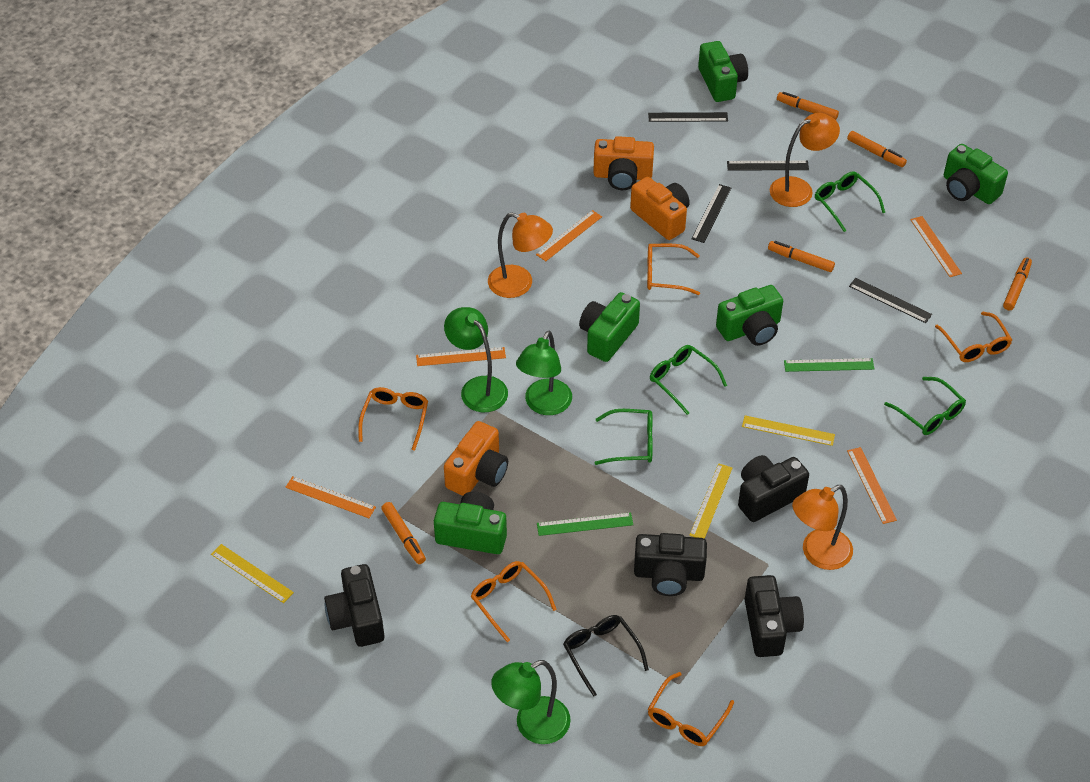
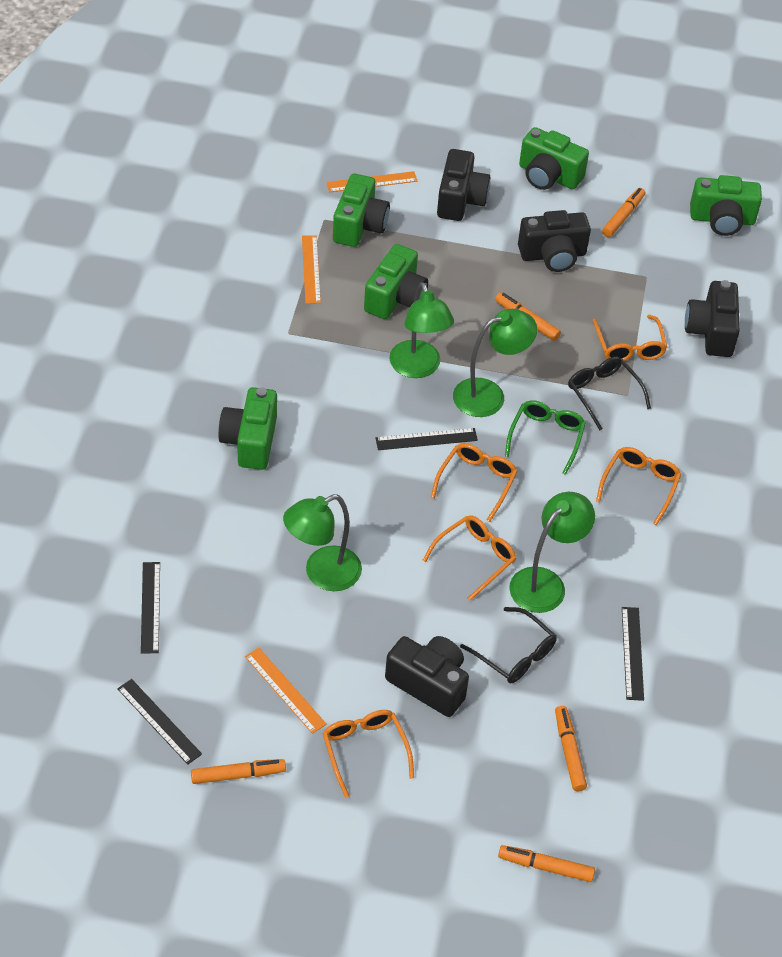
black glasses: 1 -> 2
green glasses: 4 -> 1
green lamp: 3 -> 4
green ruler: 2 -> 0
orange camera: 3 -> 0
orange lamp: 3 -> 0
orange ruler: 5 -> 3
yellow ruler: 3 -> 0

